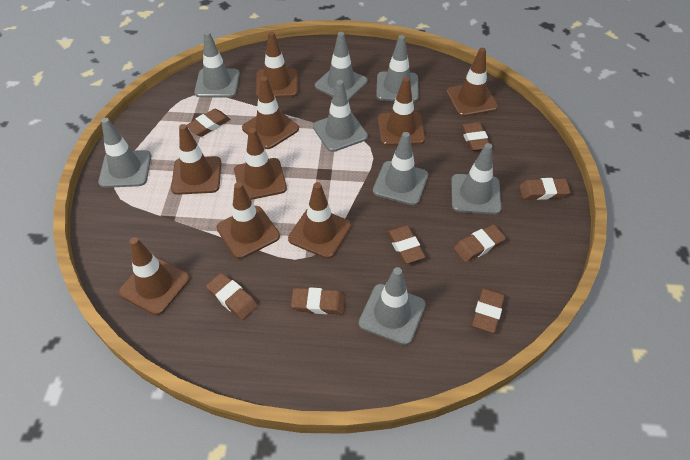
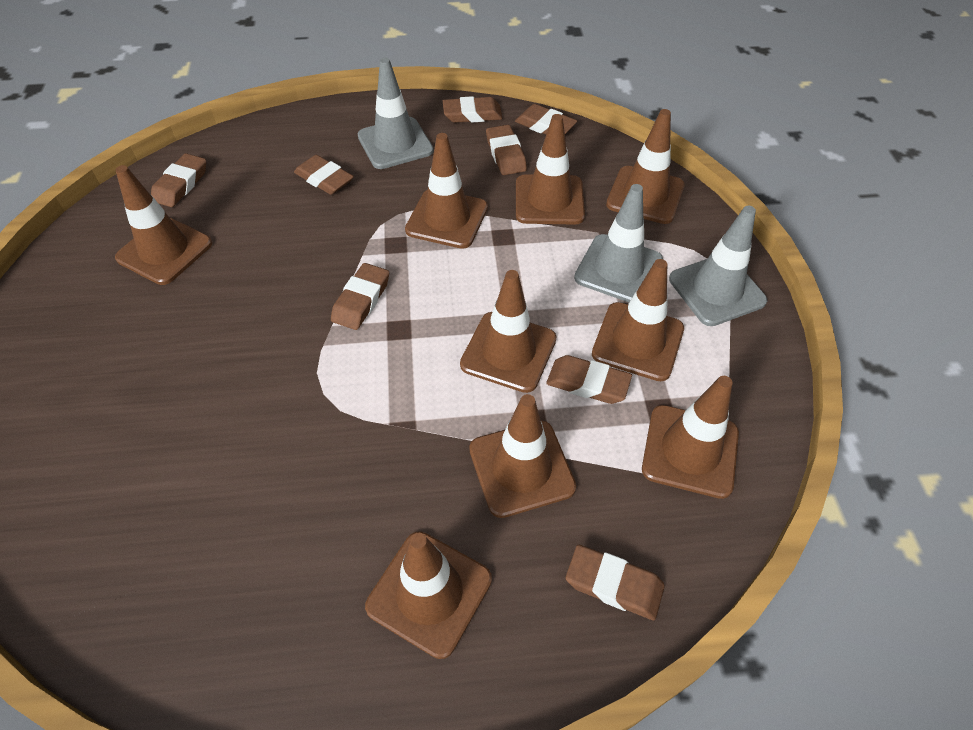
grey traffic cone: 8 -> 3

